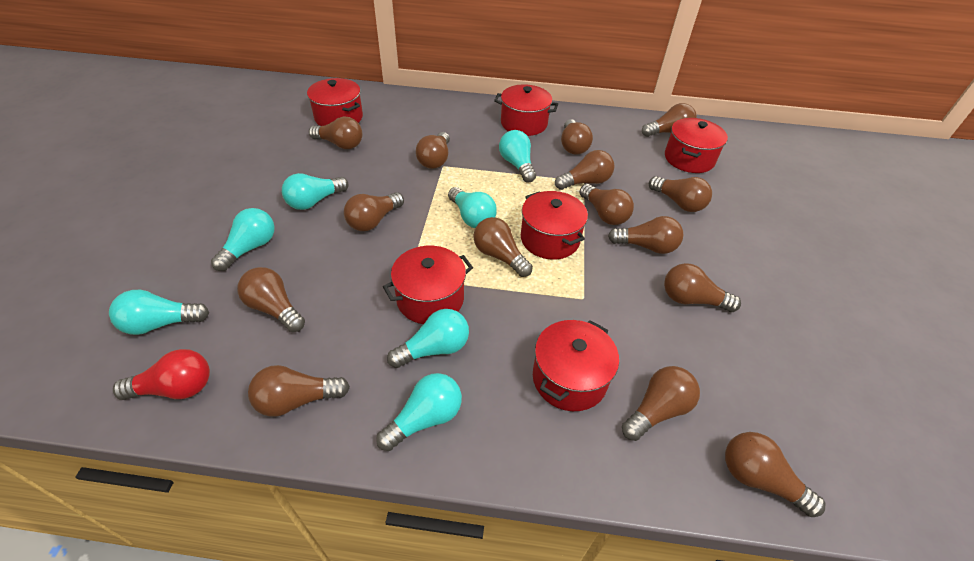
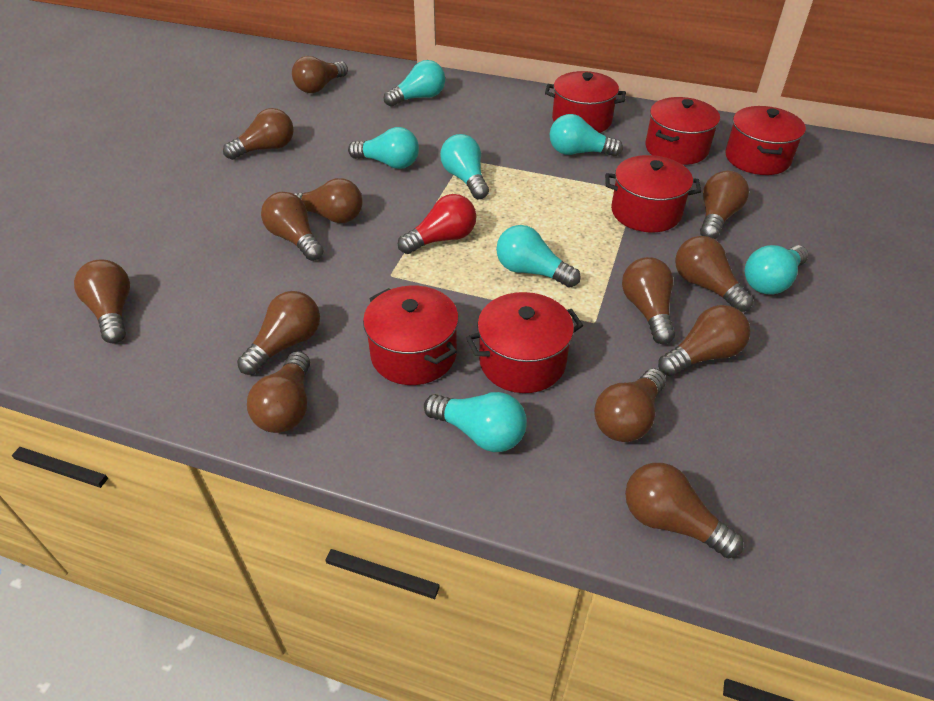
brown light bulb: 15 -> 13

